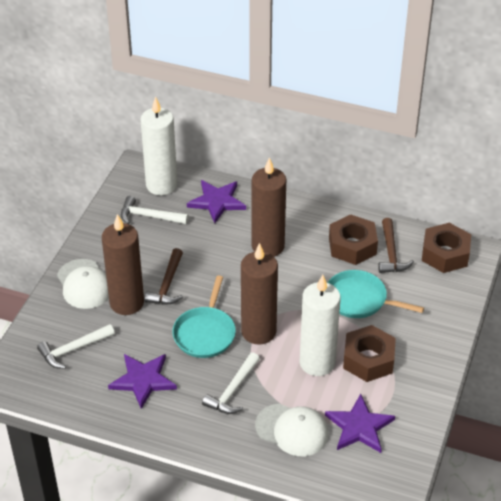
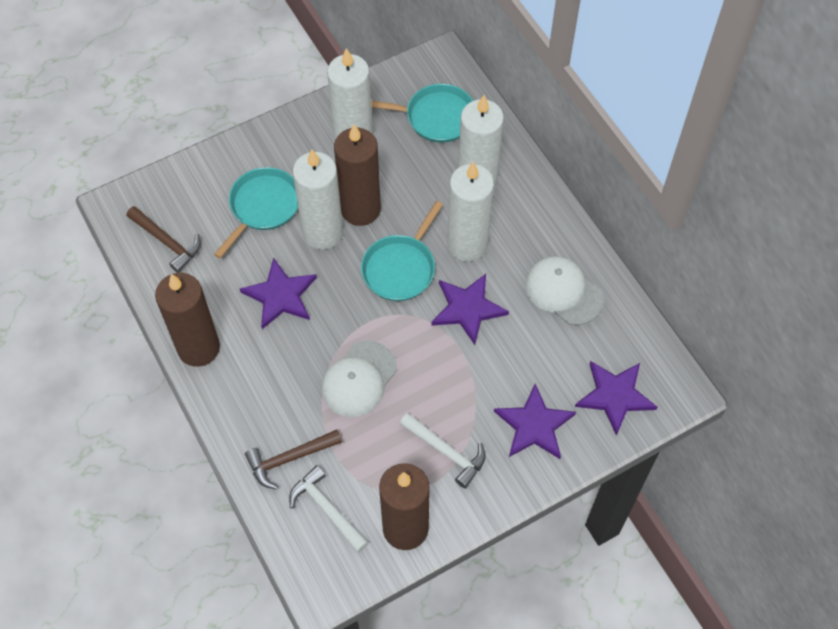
brown nut: 3 -> 0
purple star: 3 -> 4
turquoise pan: 2 -> 3
white candle: 2 -> 4
white hammer: 3 -> 2

